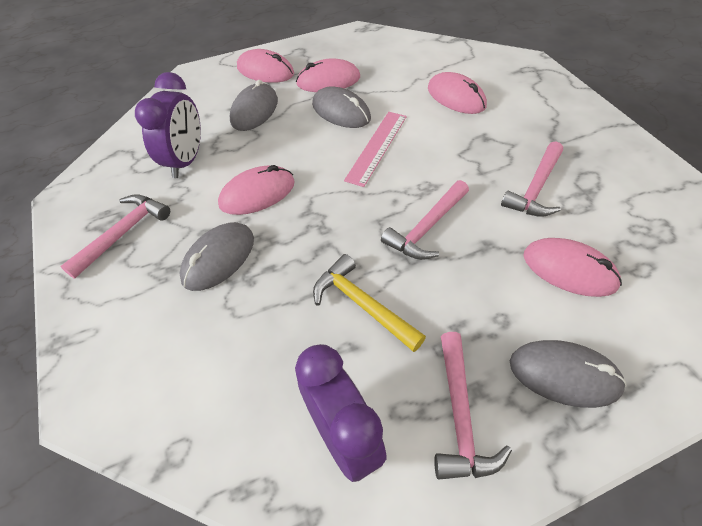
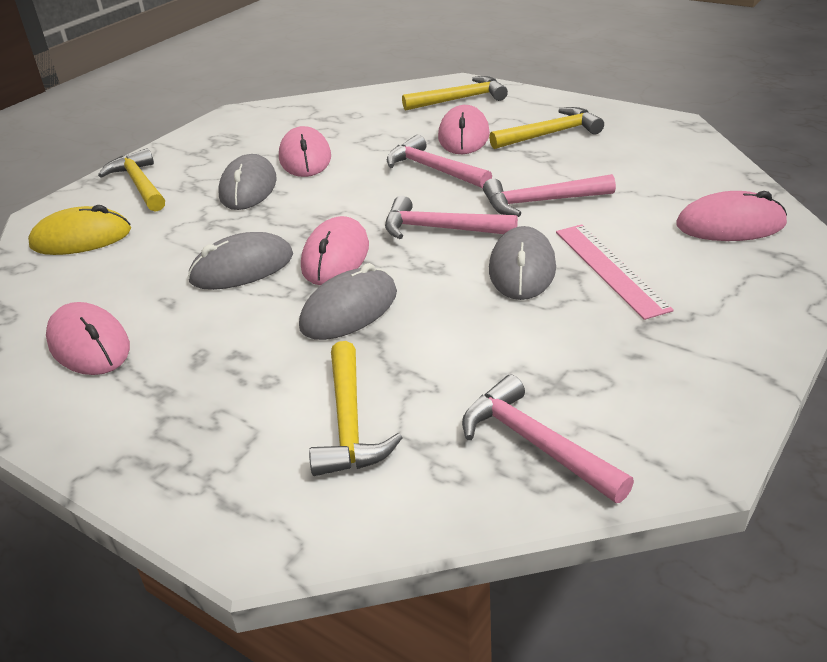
purple clock: 2 -> 0
yellow hammer: 1 -> 4
yellow mouse: 0 -> 1

